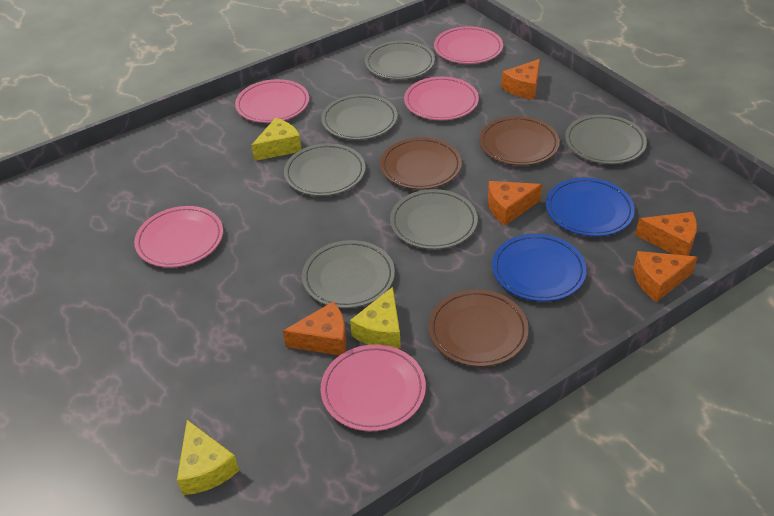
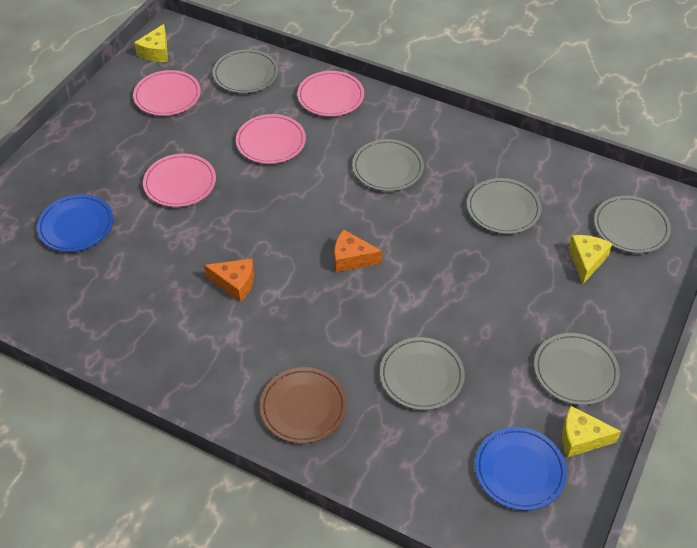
brown plate: 3 -> 1
orange cheese: 5 -> 2
pink plate: 5 -> 4

